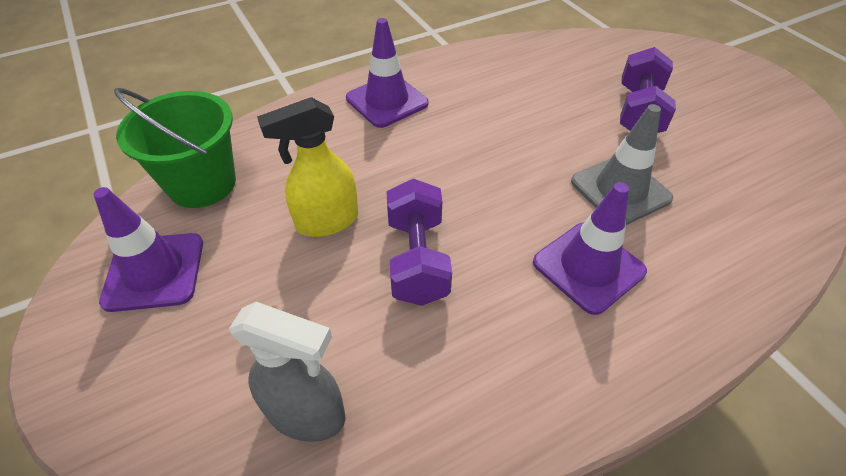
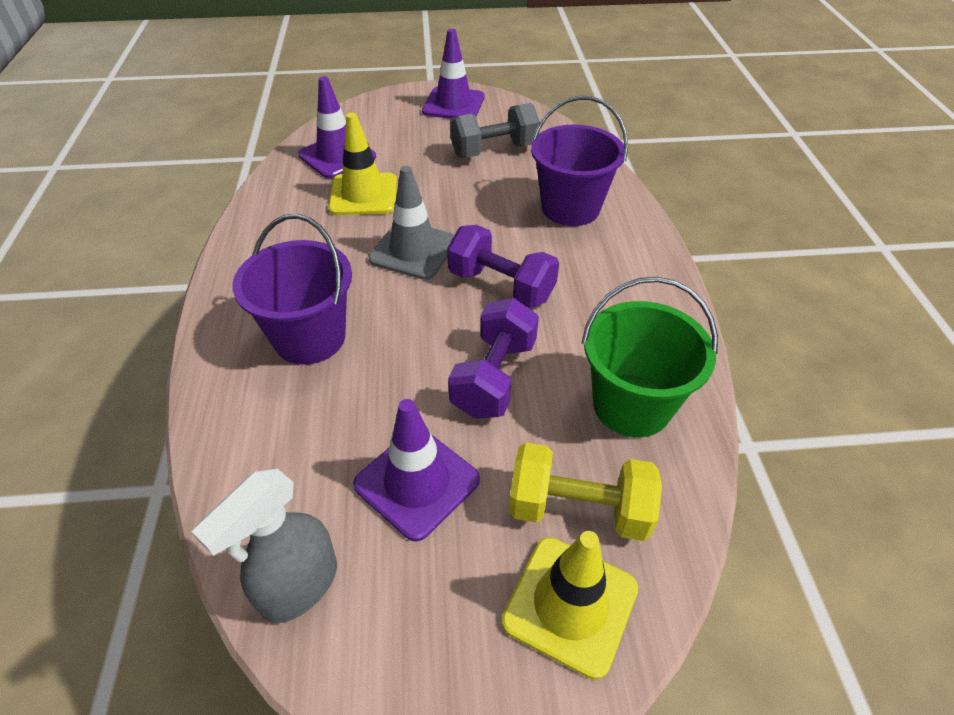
grey dumbbell: 0 -> 1
purple bucket: 0 -> 2
yellow dumbbell: 0 -> 1
yellow spray bottle: 1 -> 0
yellow traffic cone: 0 -> 2

